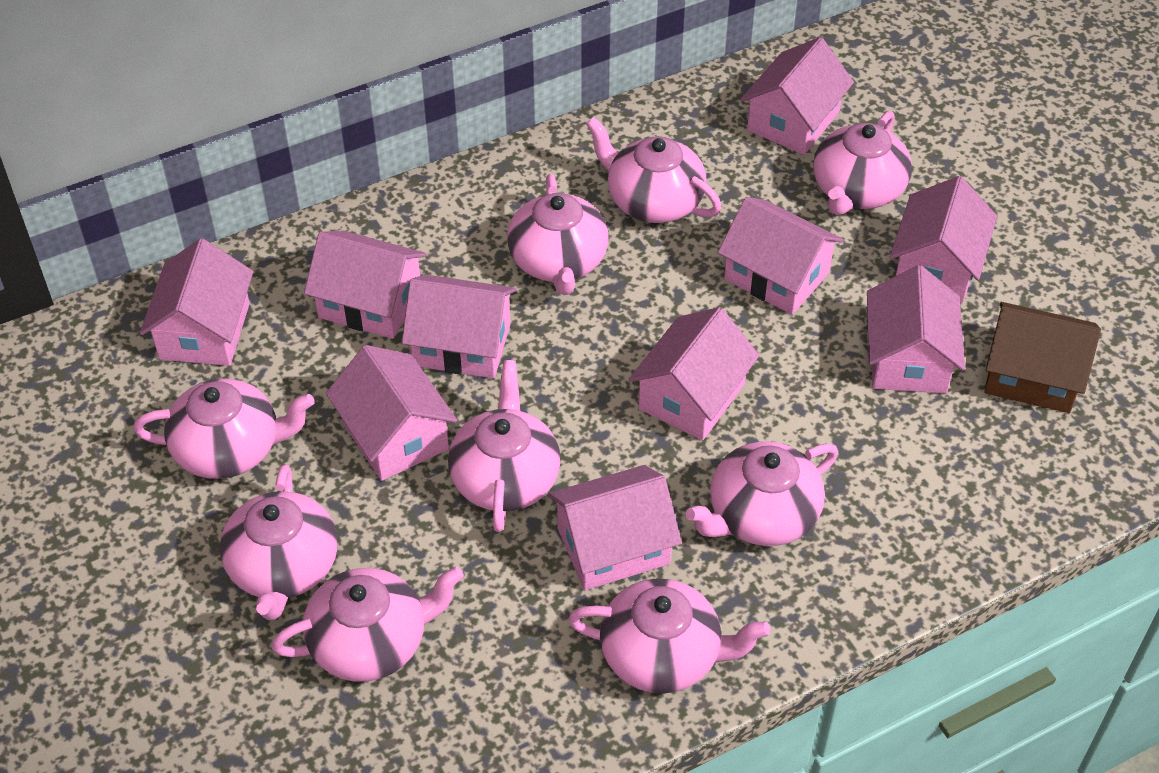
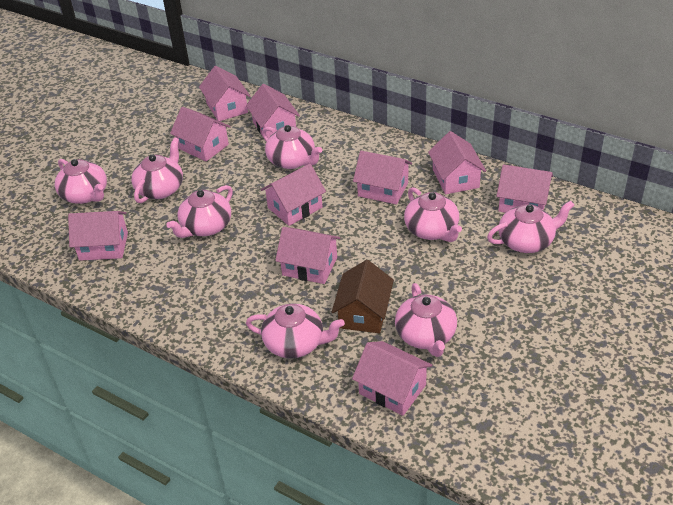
pink teapot: 9 -> 8

